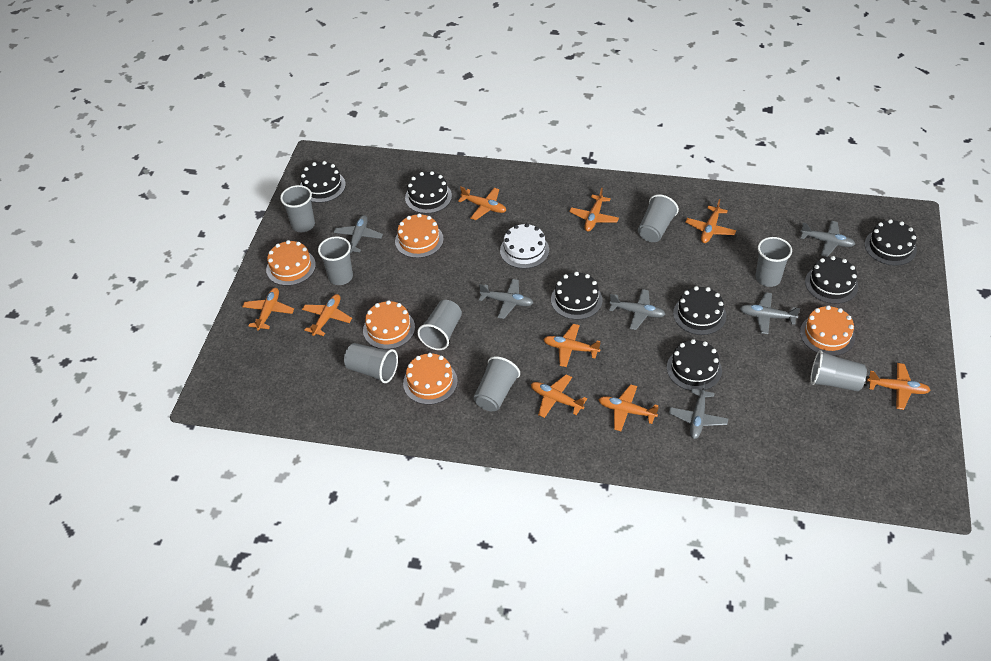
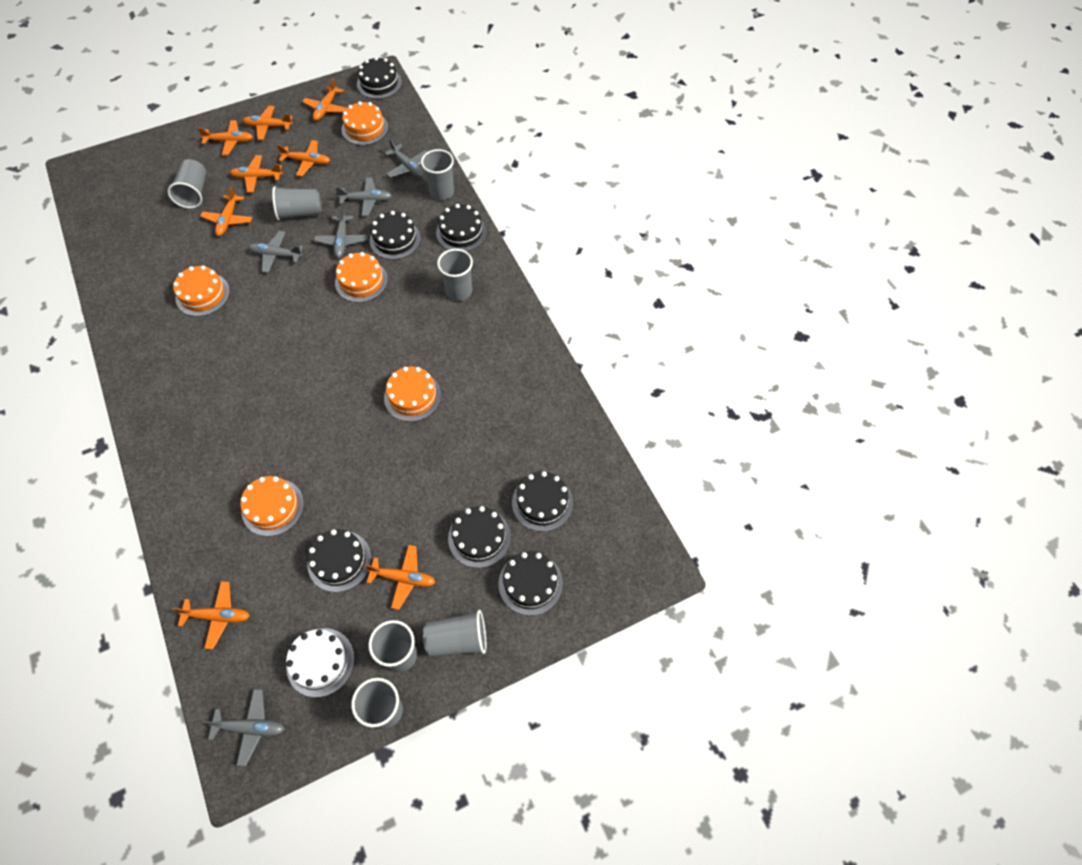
grey cup: 8 -> 7
grey plane: 6 -> 5
orange plane: 9 -> 8

